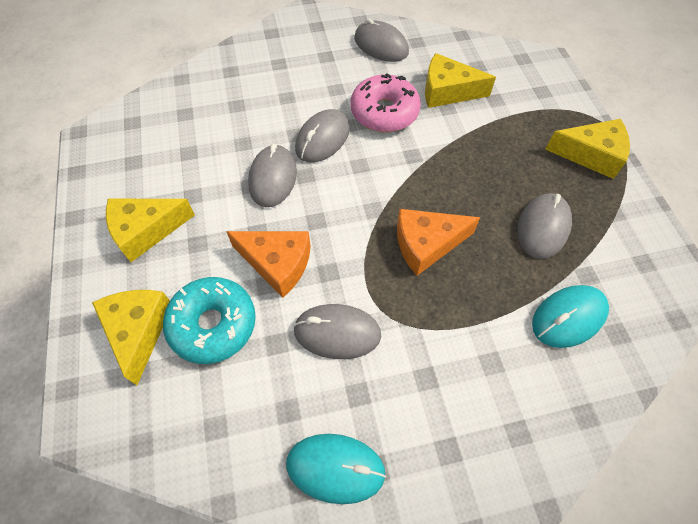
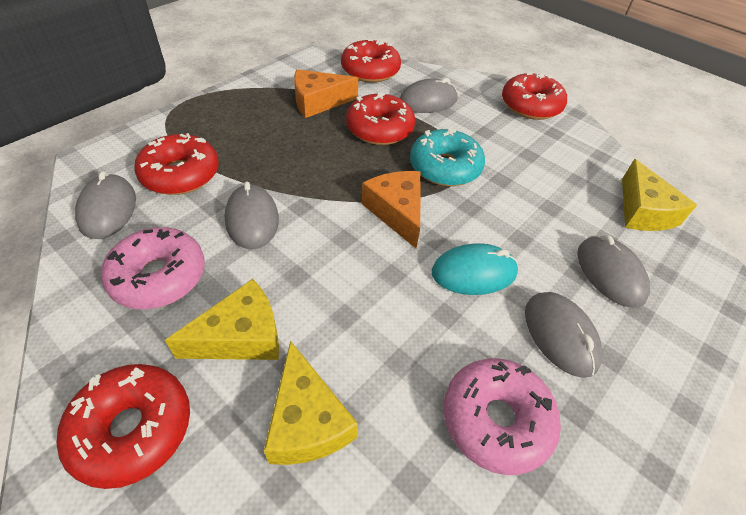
pink donut: 1 -> 2
red donut: 0 -> 5
turquoise mouse: 2 -> 1
yellow cheese: 4 -> 3

